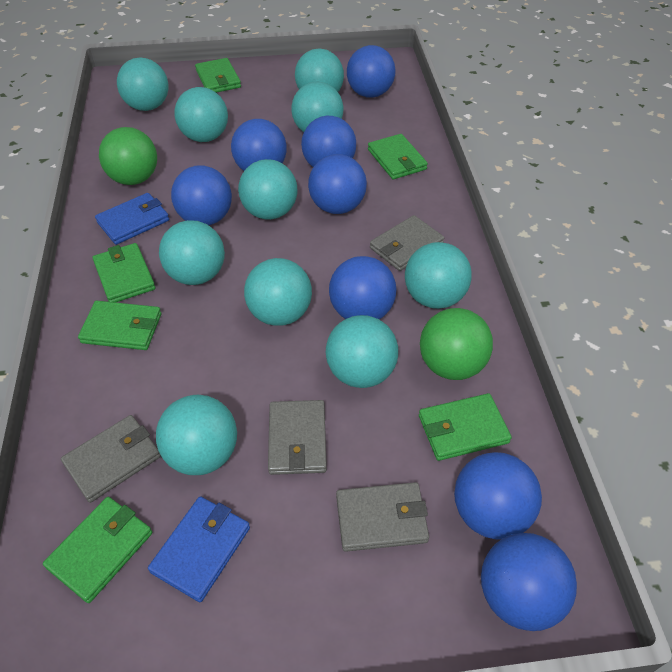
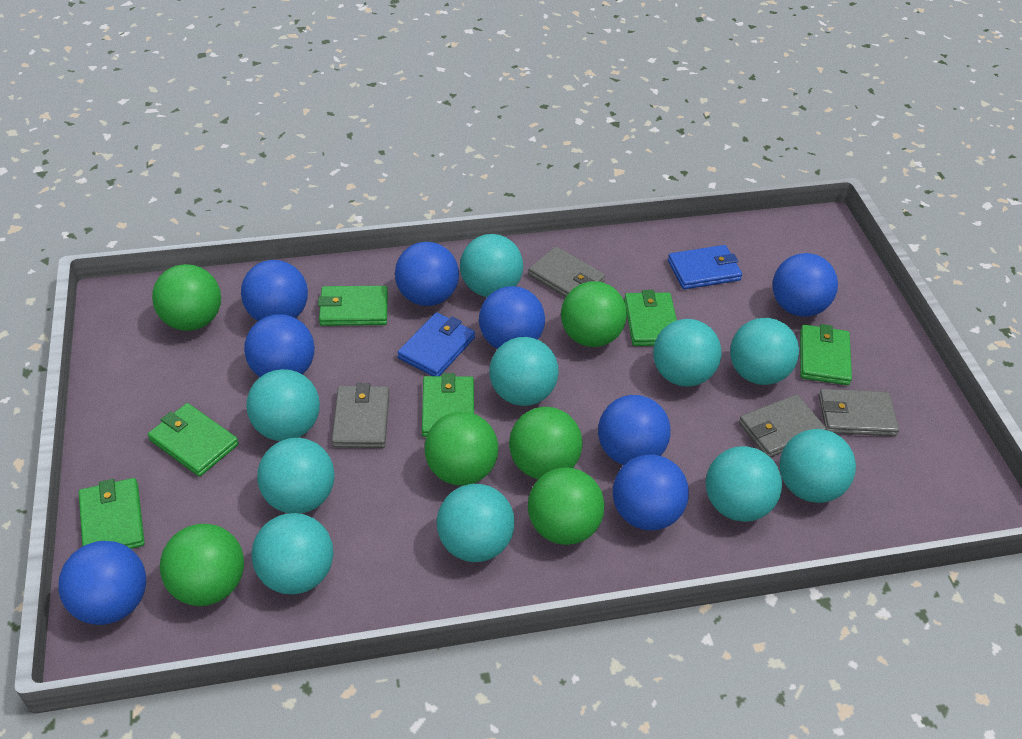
green ball: 2 -> 6

